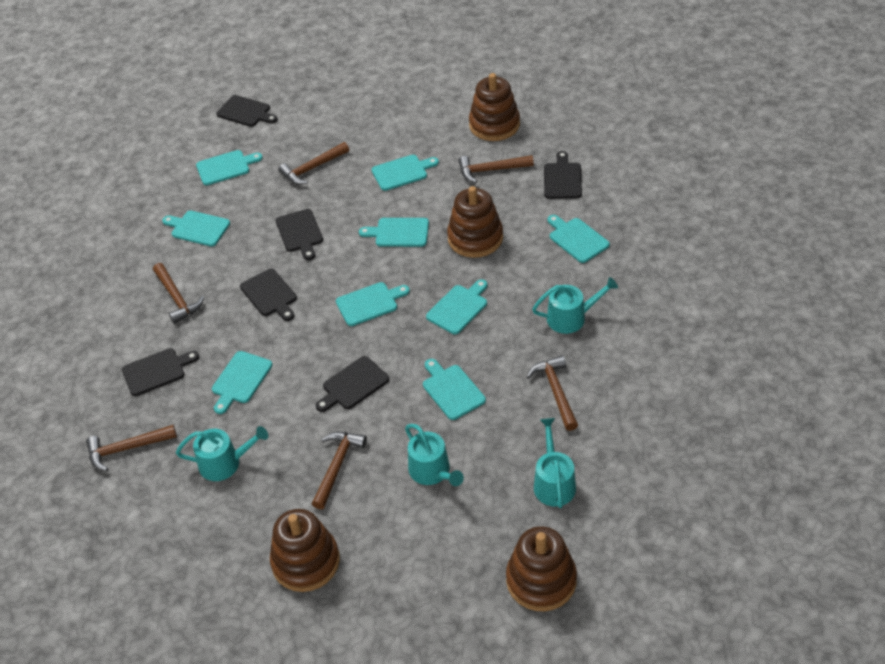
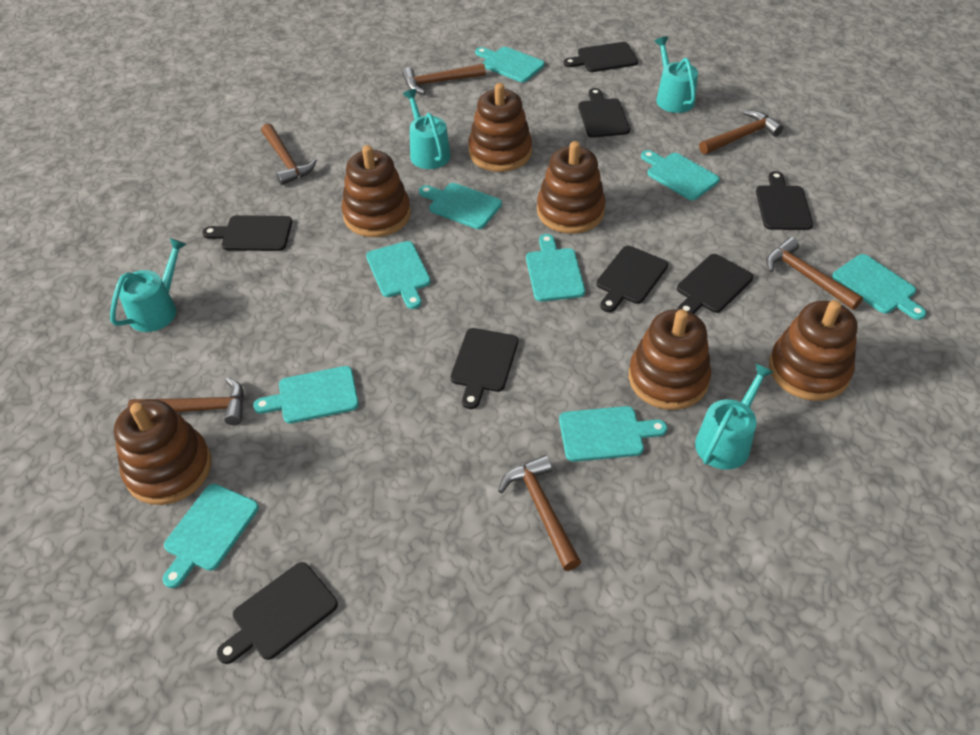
black cutting board: 6 -> 8
brown stacking toy: 4 -> 6

